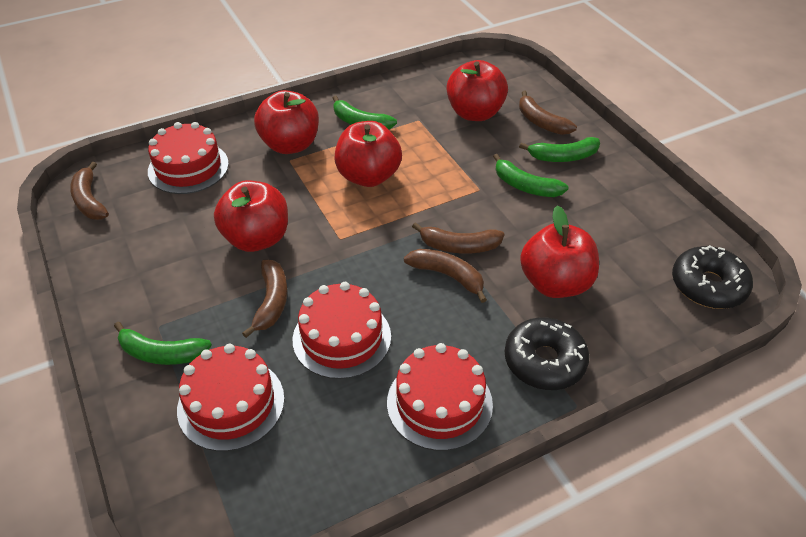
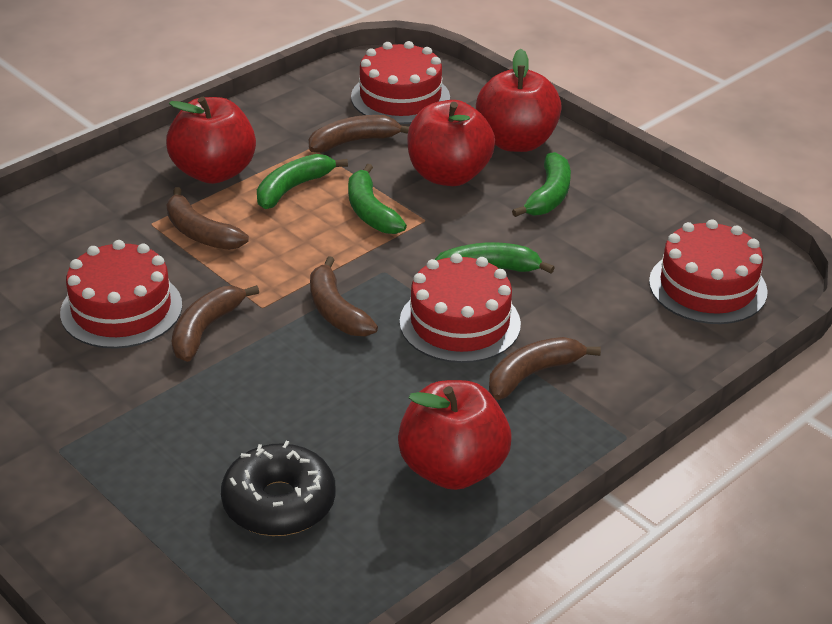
black donut: 2 -> 1
red apple: 5 -> 4

